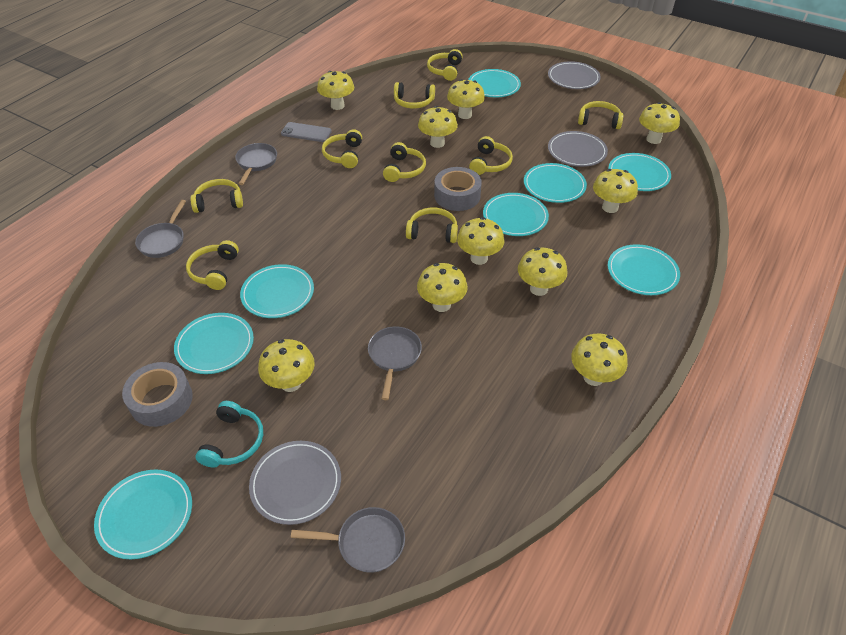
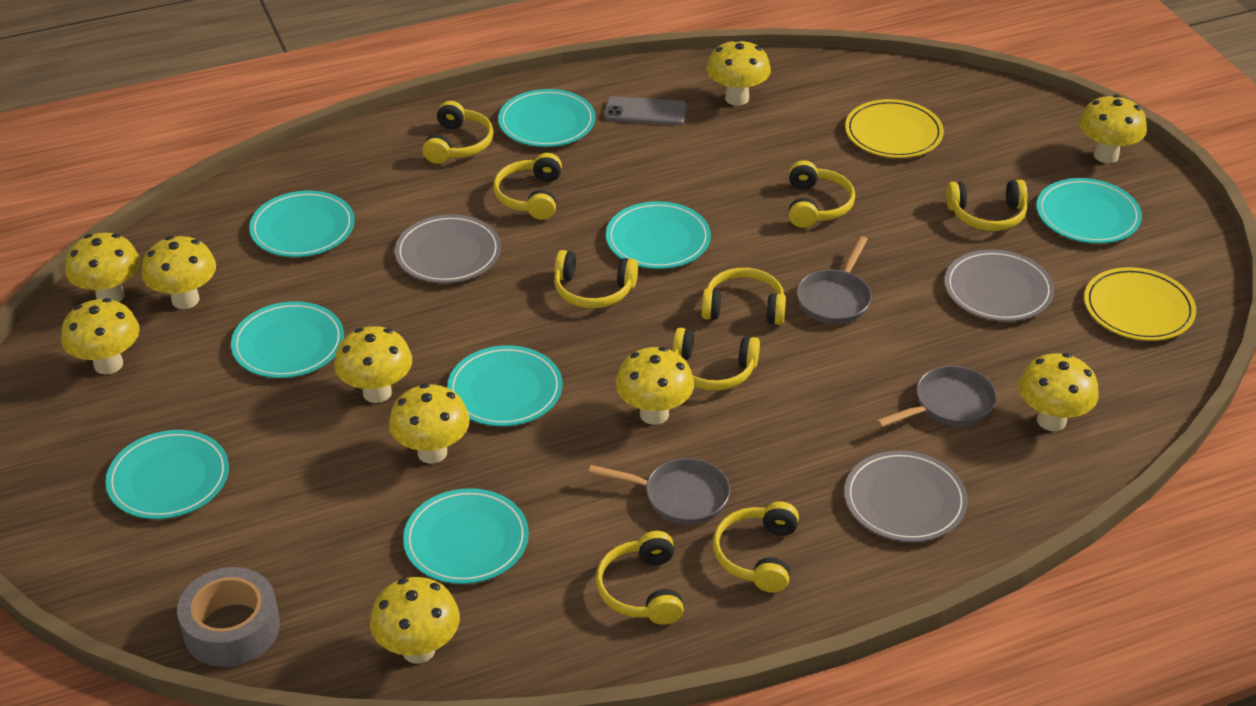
grey pan: 4 -> 3
grey tape: 2 -> 1
turquoise headphones: 1 -> 0
yellow plate: 0 -> 2

